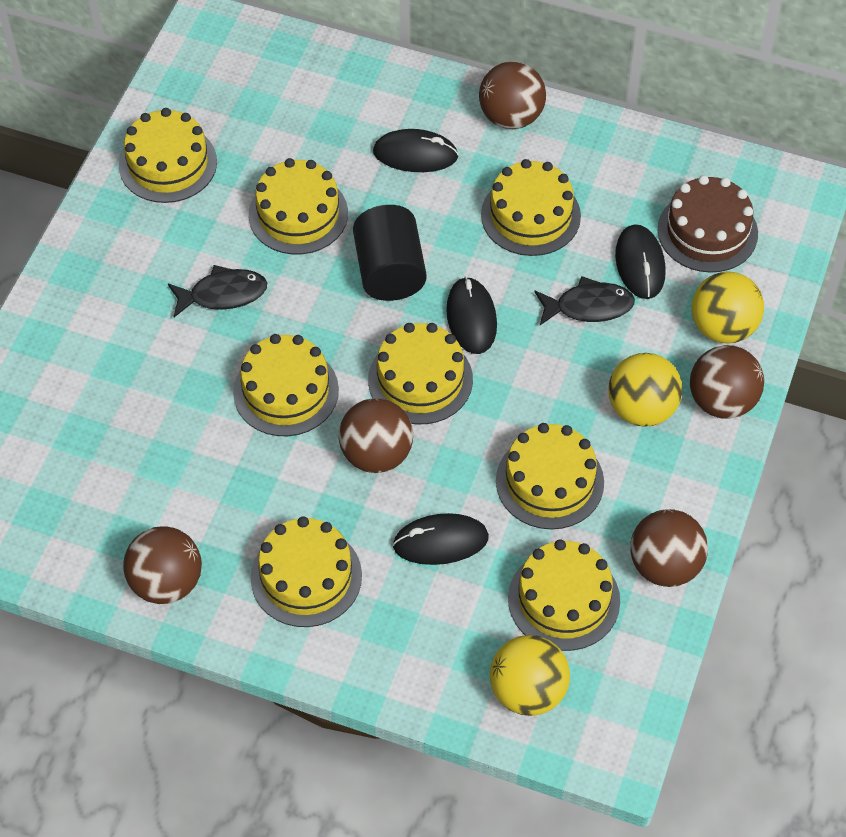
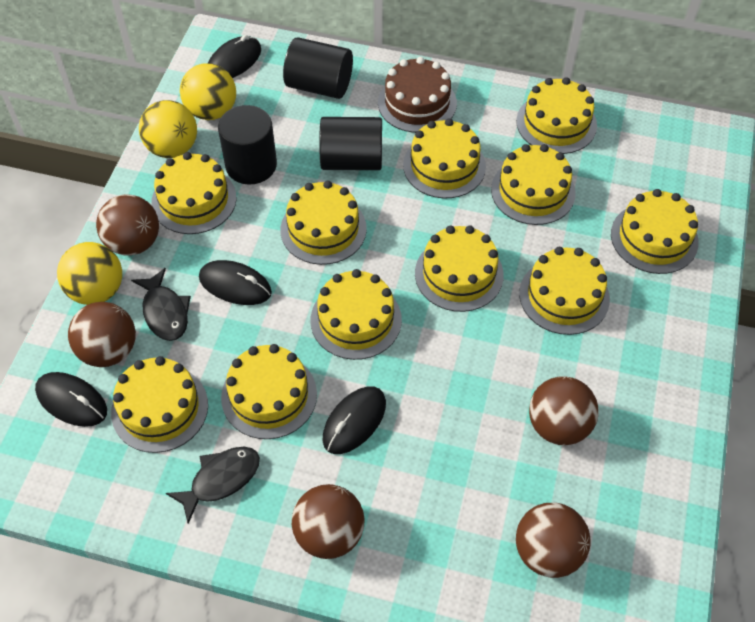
black cylinder: 1 -> 3
yellow cake: 8 -> 11

